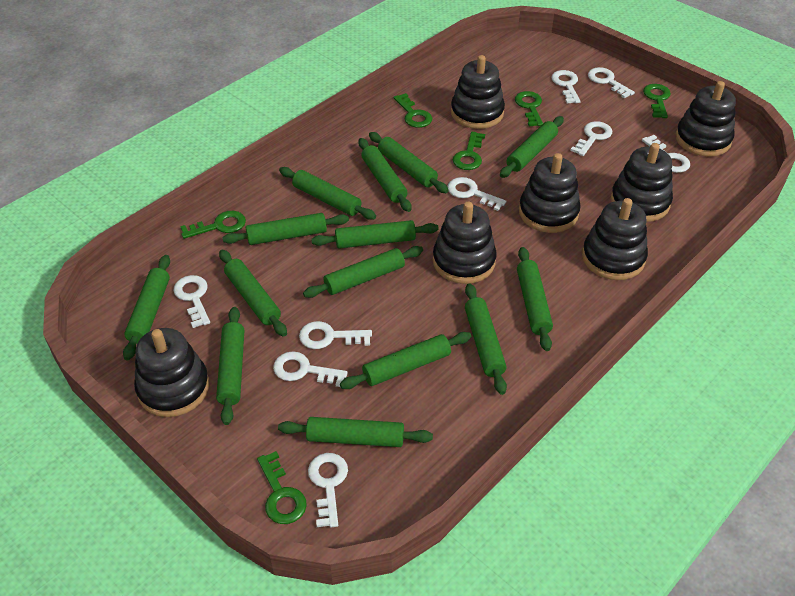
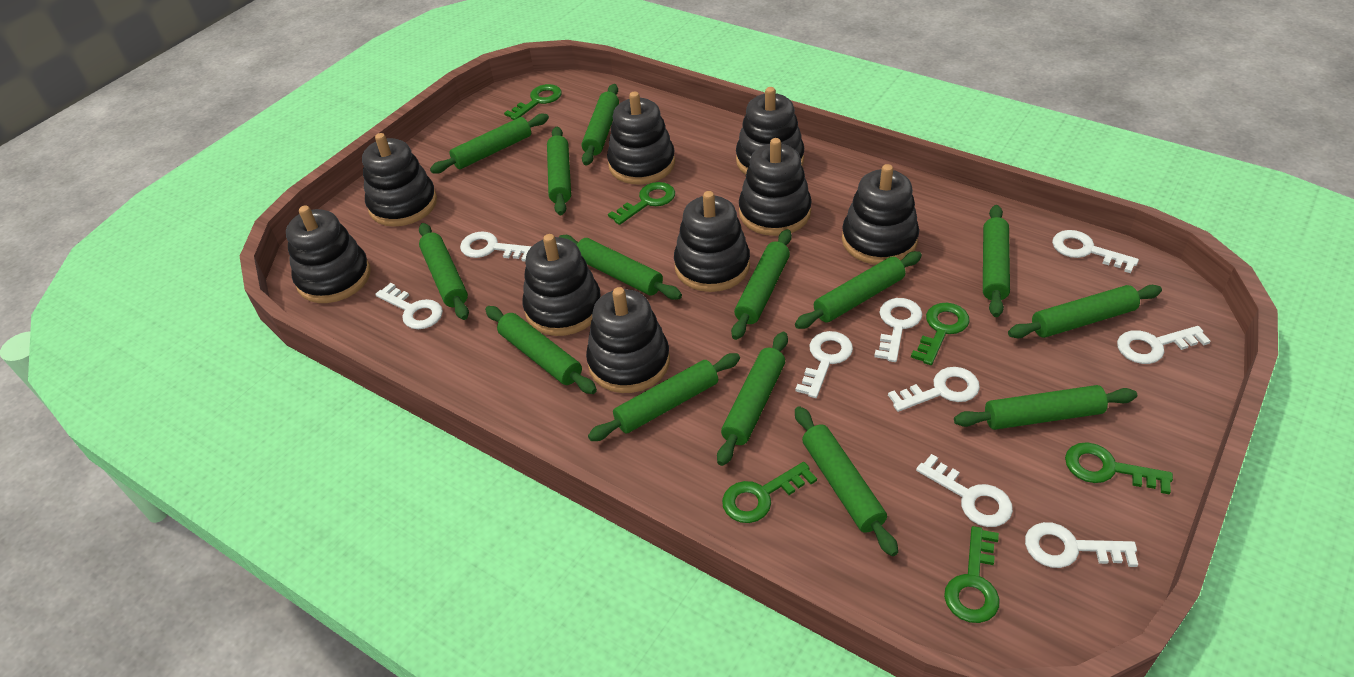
black stacking toy: 7 -> 9

